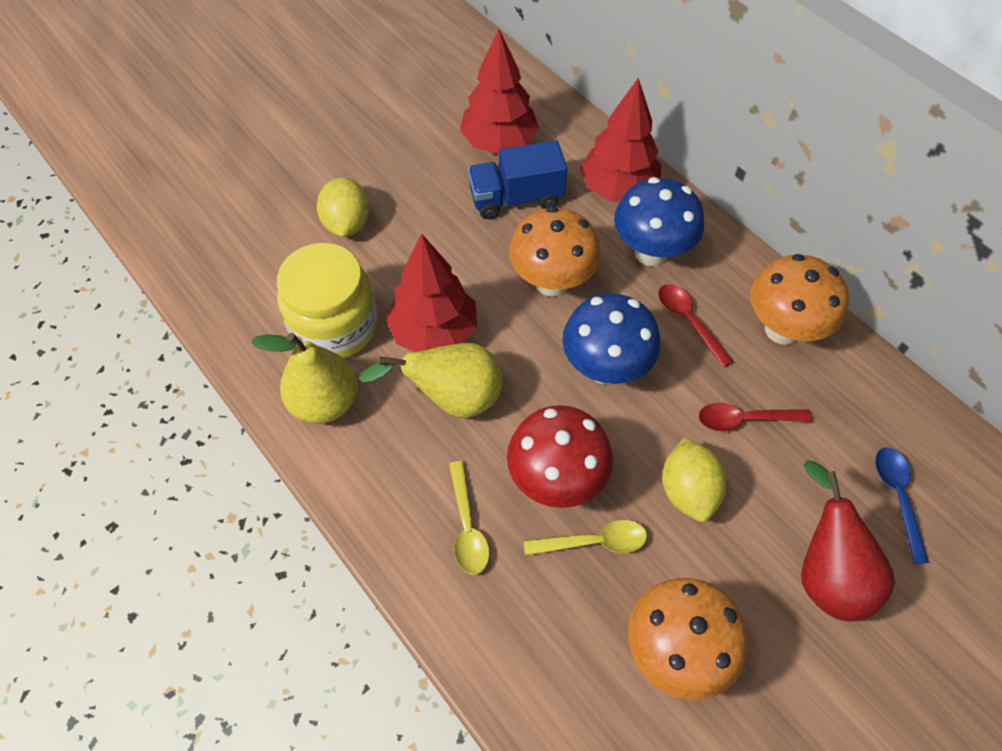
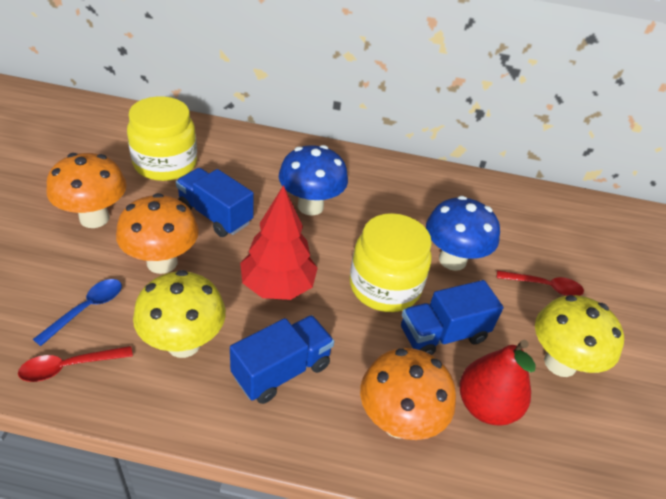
blue truck: 1 -> 3
red mushroom: 1 -> 0
red tree: 3 -> 1
yellow jar: 1 -> 2
yellow lemon: 2 -> 0
yellow mushroom: 0 -> 2
yellow pear: 2 -> 0
yellow spoon: 2 -> 0

